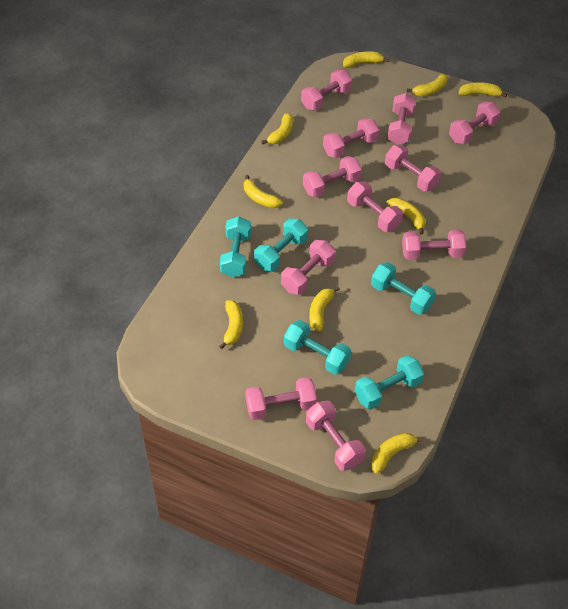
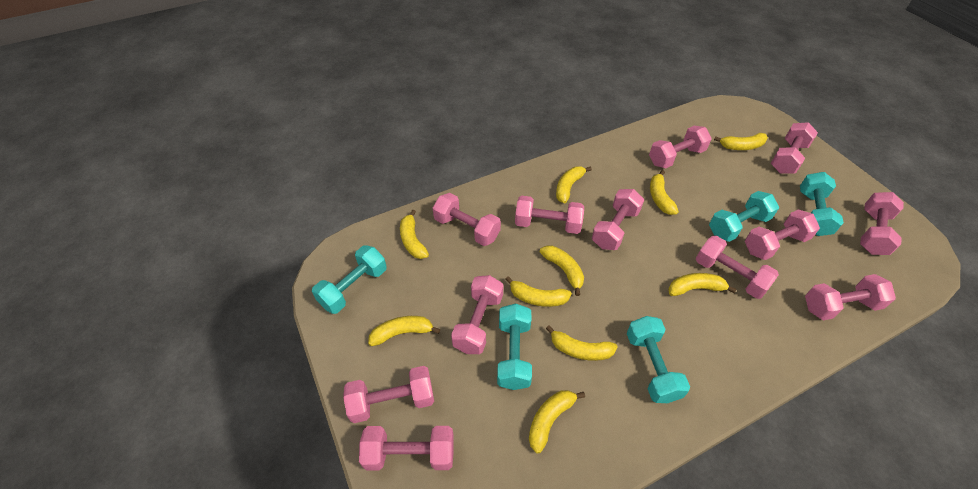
pink dumbbell: 11 -> 12
yellow banana: 9 -> 10

